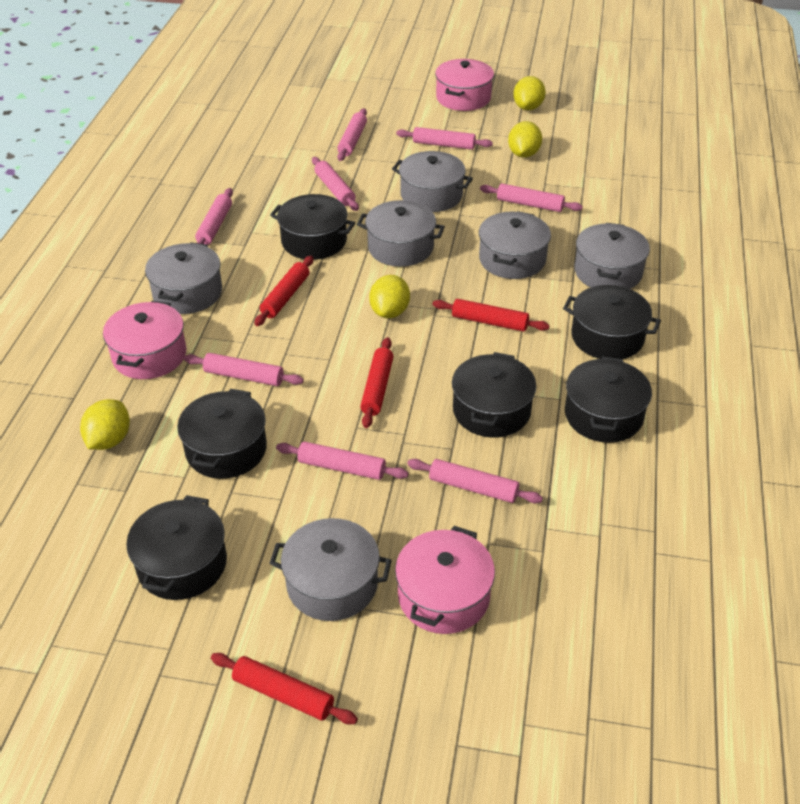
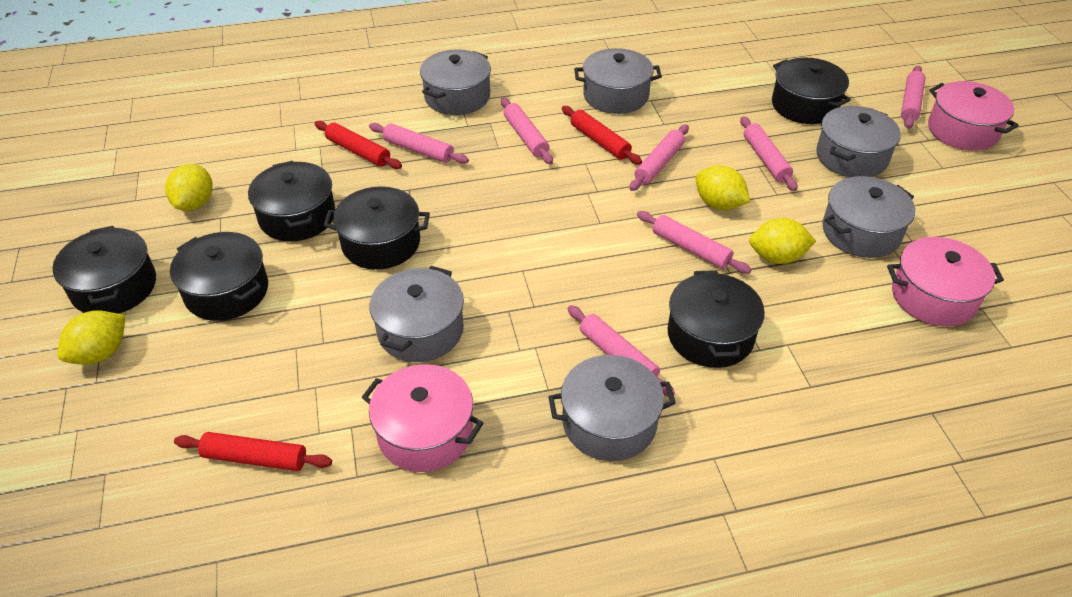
pink rolling pin: 8 -> 7
red rolling pin: 4 -> 3

